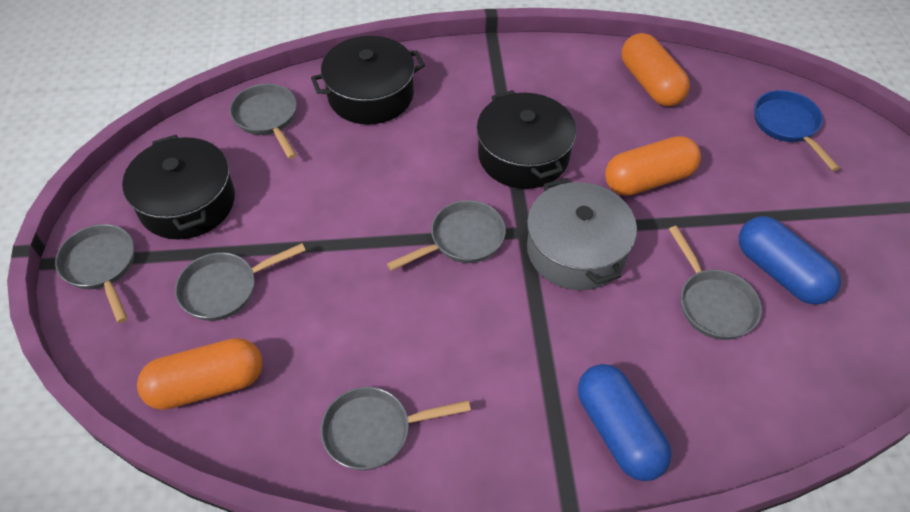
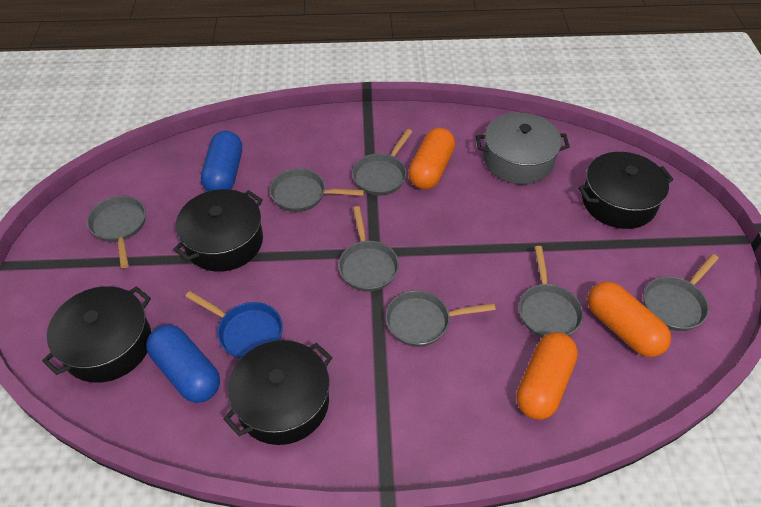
black pot: 3 -> 4
grey pan: 6 -> 7

